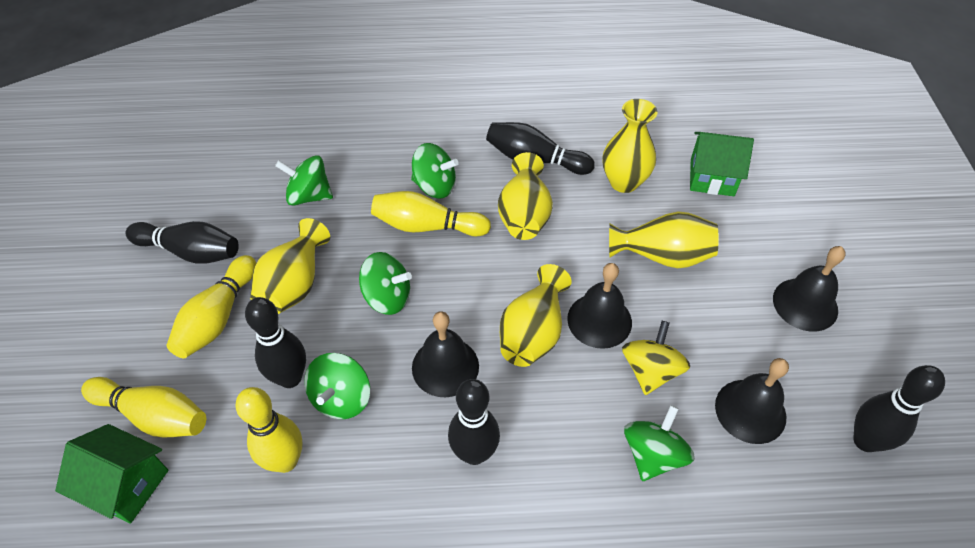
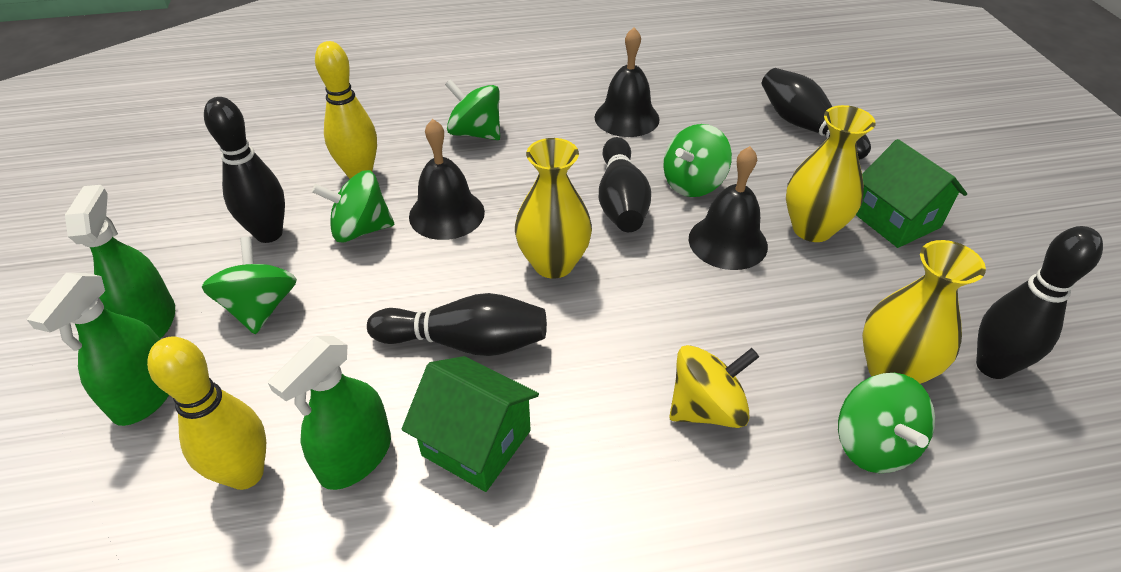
black bell: 4 -> 3
green spray bottle: 0 -> 3
yellow bowling pin: 4 -> 2
yellow vase: 5 -> 3

